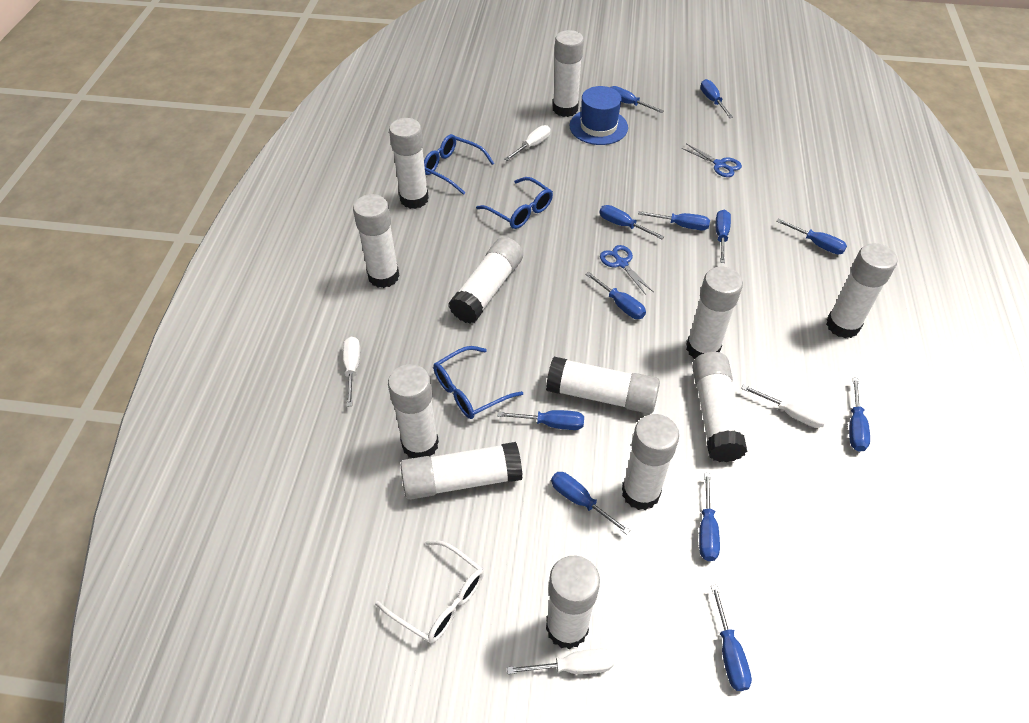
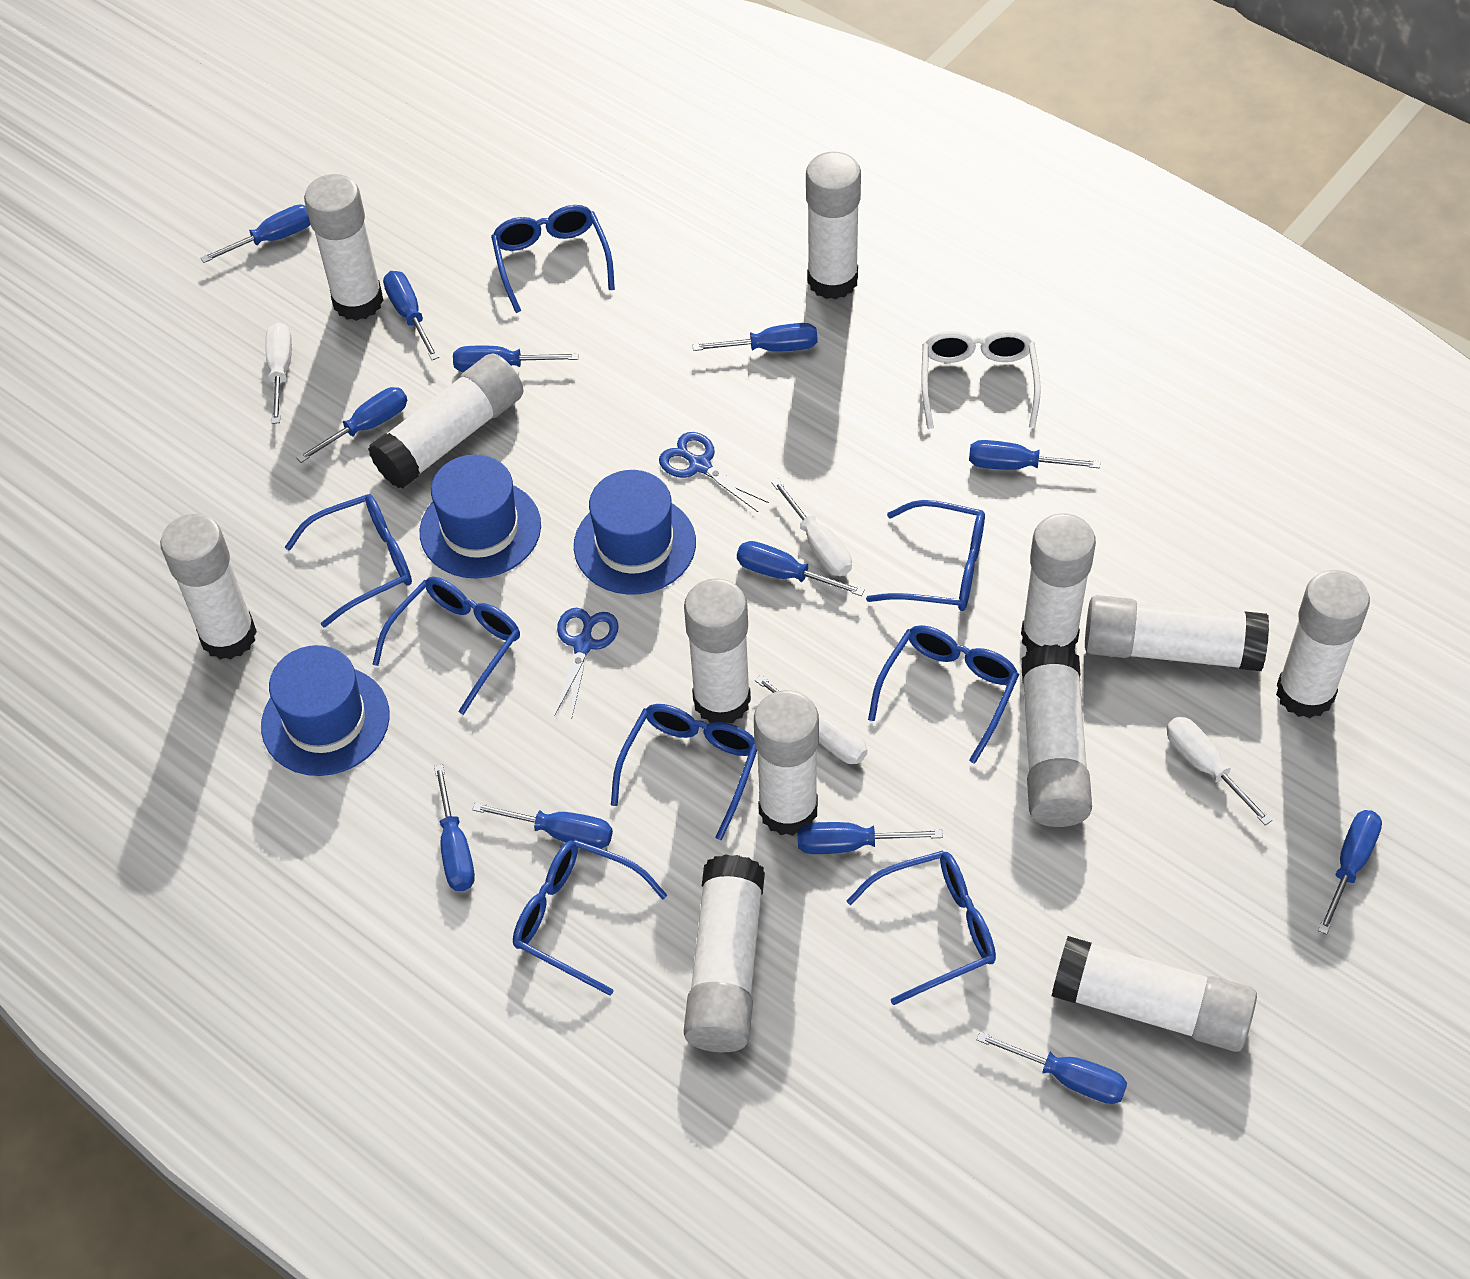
blue glasses: 3 -> 8
blue hat: 1 -> 3

